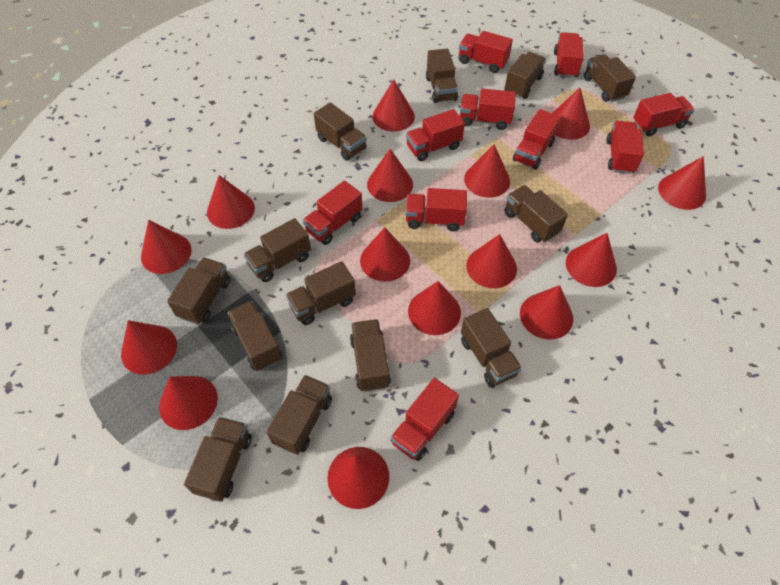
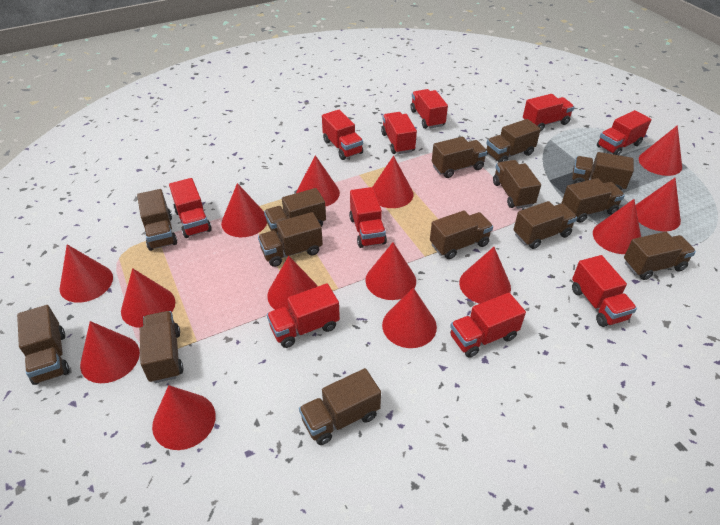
brown truck: 13 -> 14
red cone: 15 -> 14

